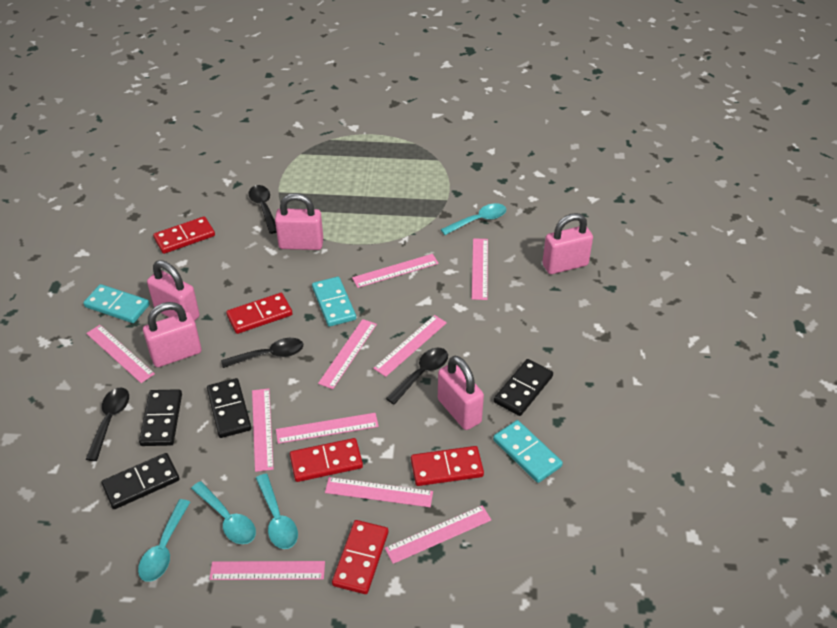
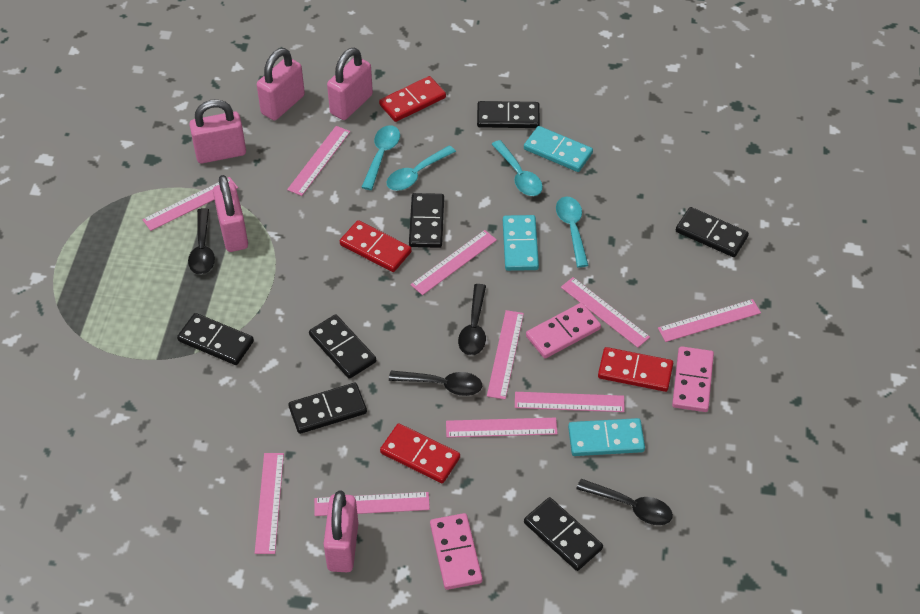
black domino: 4 -> 7
pink domino: 0 -> 3
red domino: 5 -> 4

